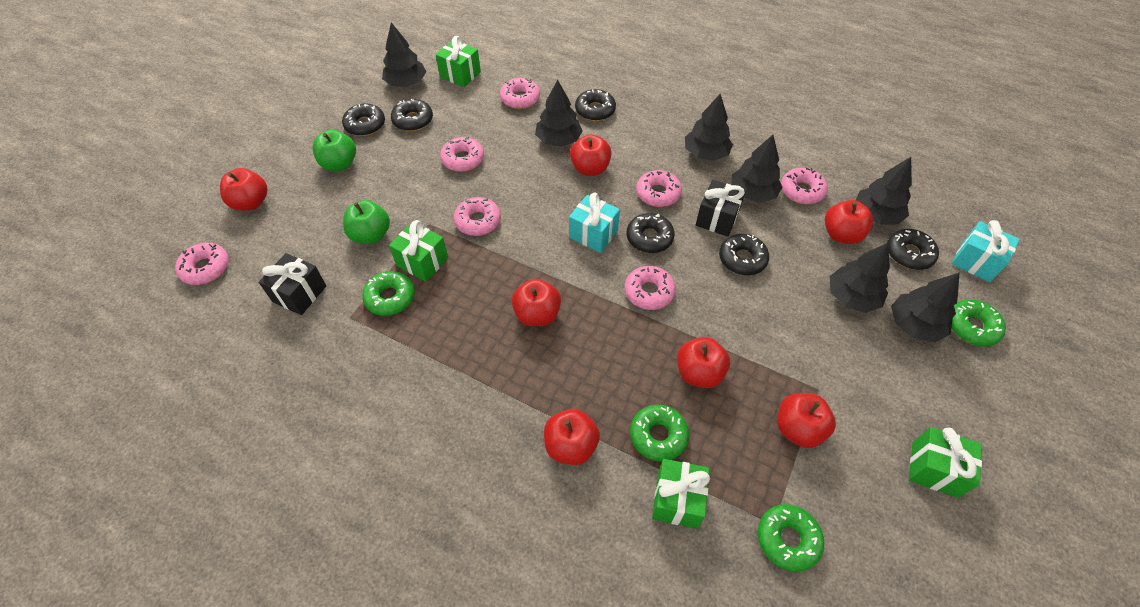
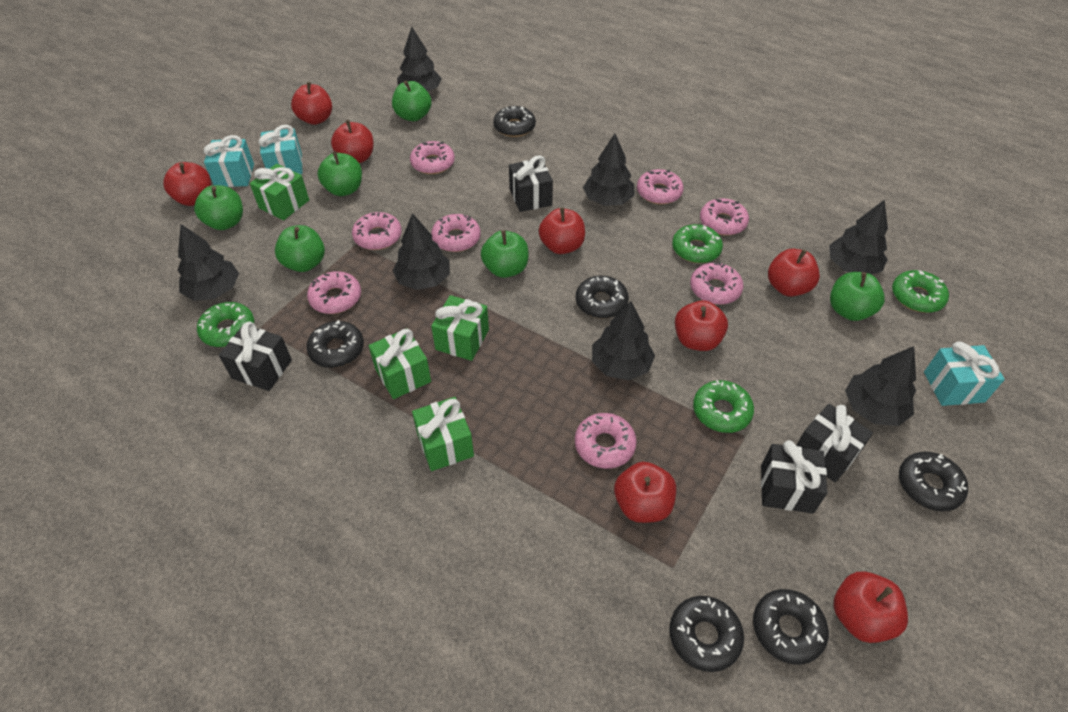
black gift: 2 -> 4
green apple: 2 -> 6
pink donut: 7 -> 8
red apple: 7 -> 8
turquoise gift: 2 -> 3

